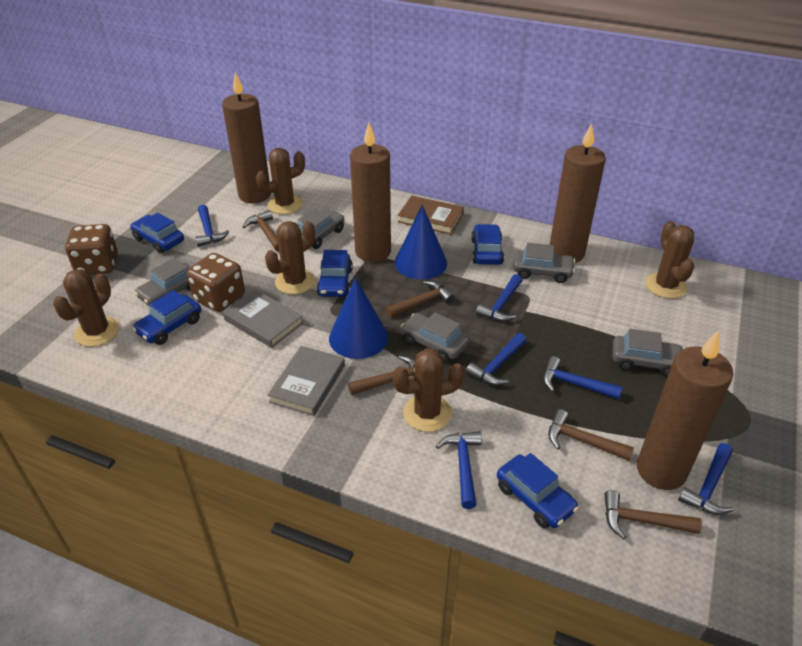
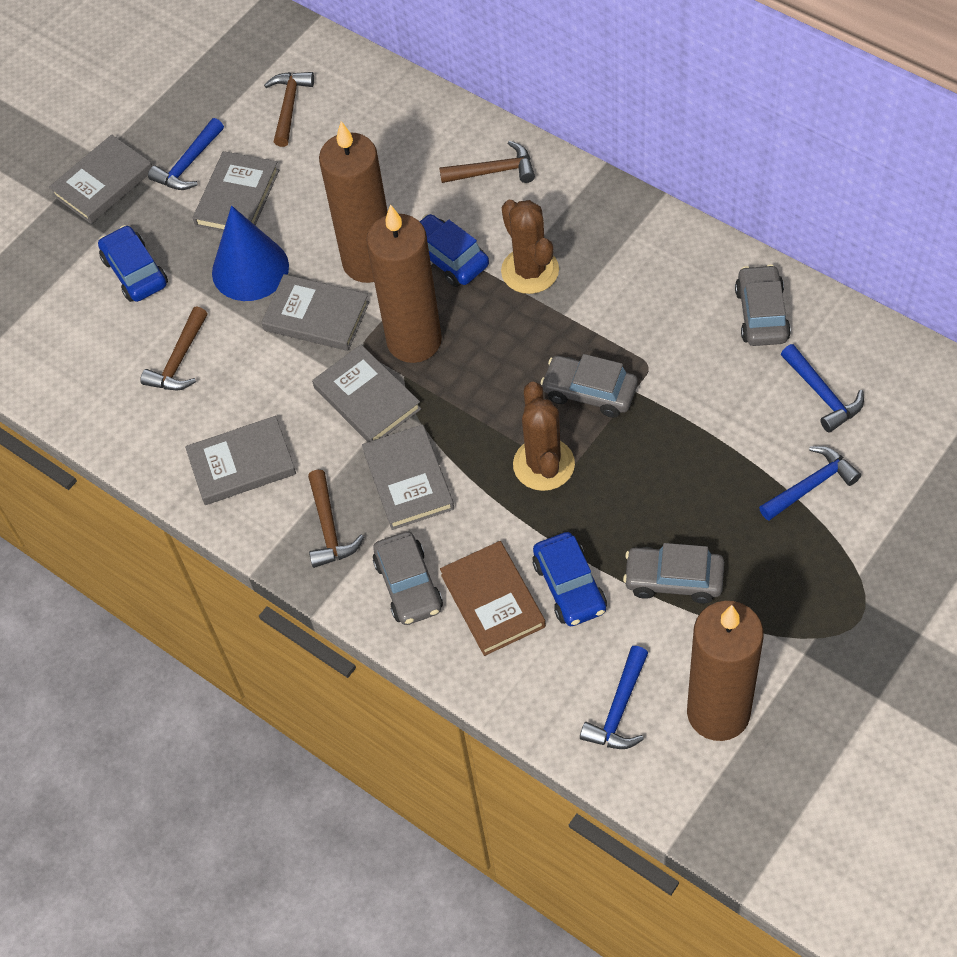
blue car: 5 -> 3
blue cone: 2 -> 1
blue hammer: 6 -> 4
brown cactus: 5 -> 2
brown candle: 4 -> 3
brown dice: 2 -> 0
brown hammer: 5 -> 4
grey book: 2 -> 6
grey car: 5 -> 4

